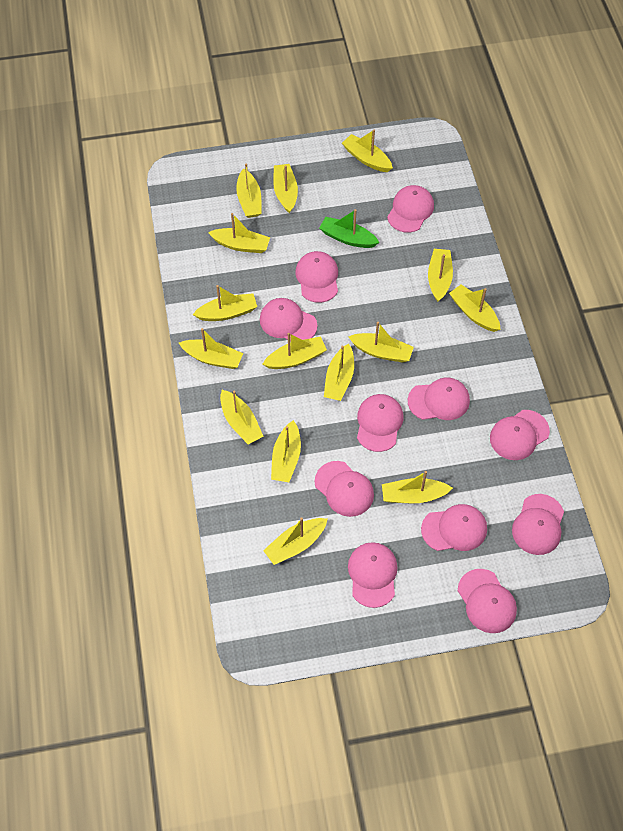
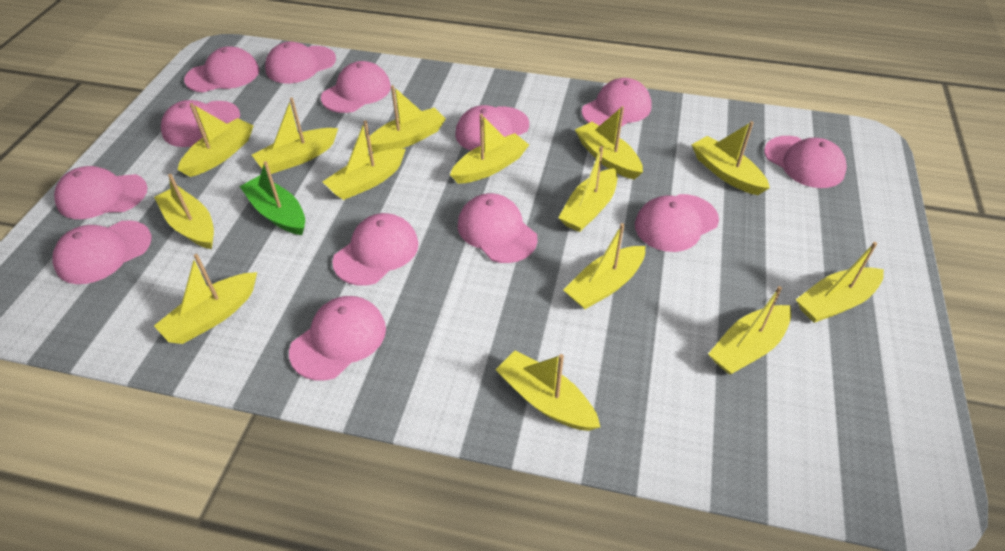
pink cap: 11 -> 13
yellow boat: 15 -> 14

